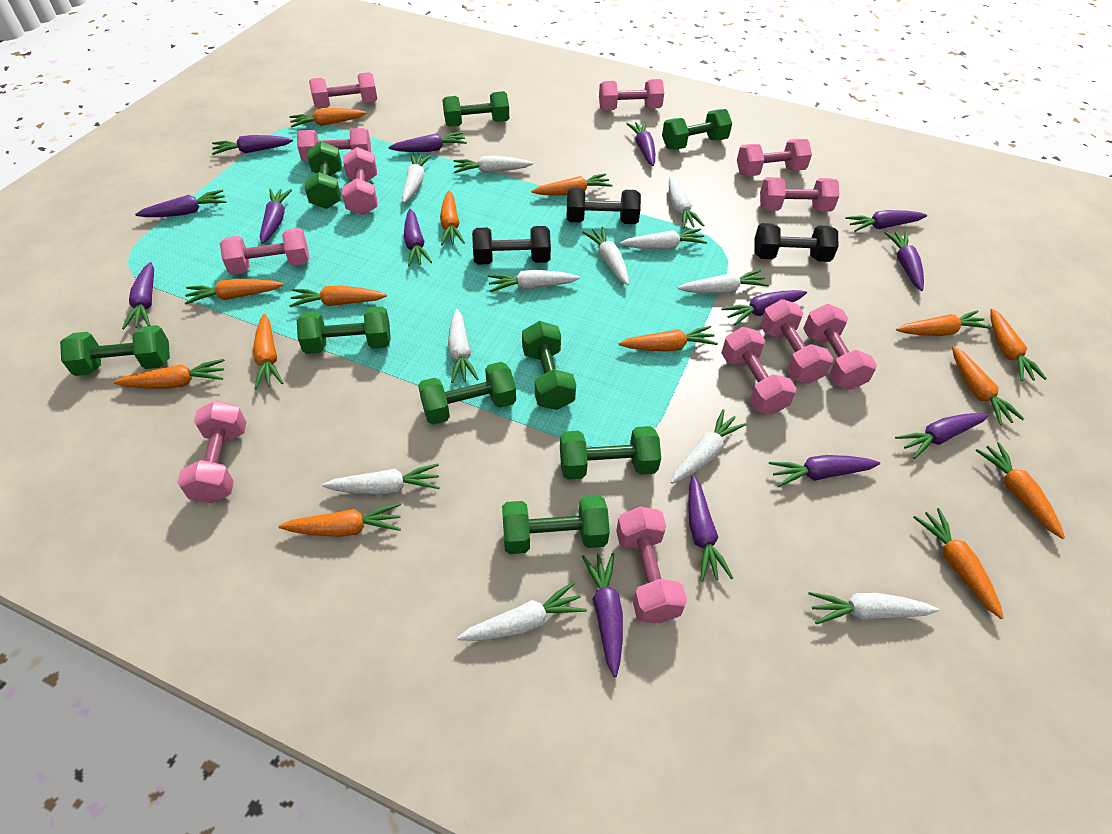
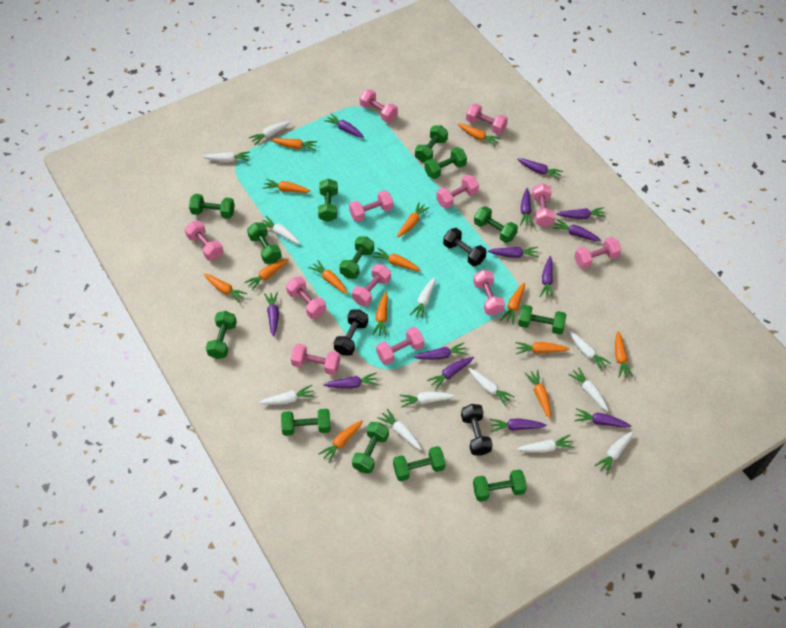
green dumbbell: 9 -> 13
purple carrot: 14 -> 13

